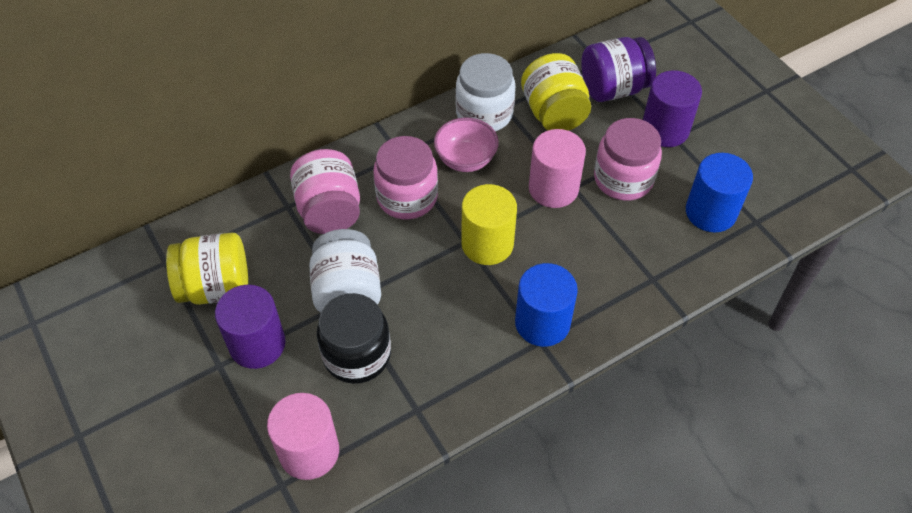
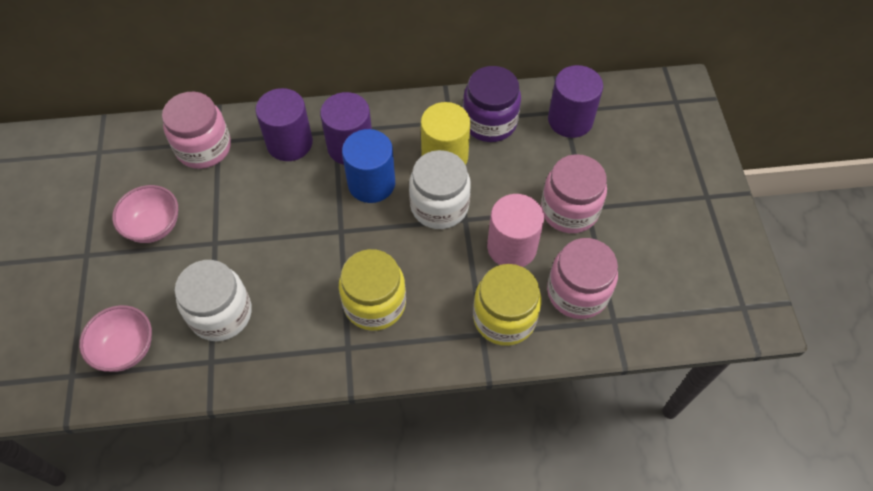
black jar: 1 -> 0
blue cylinder: 2 -> 1
pink bowl: 1 -> 2
pink cylinder: 2 -> 1
purple cylinder: 2 -> 3

